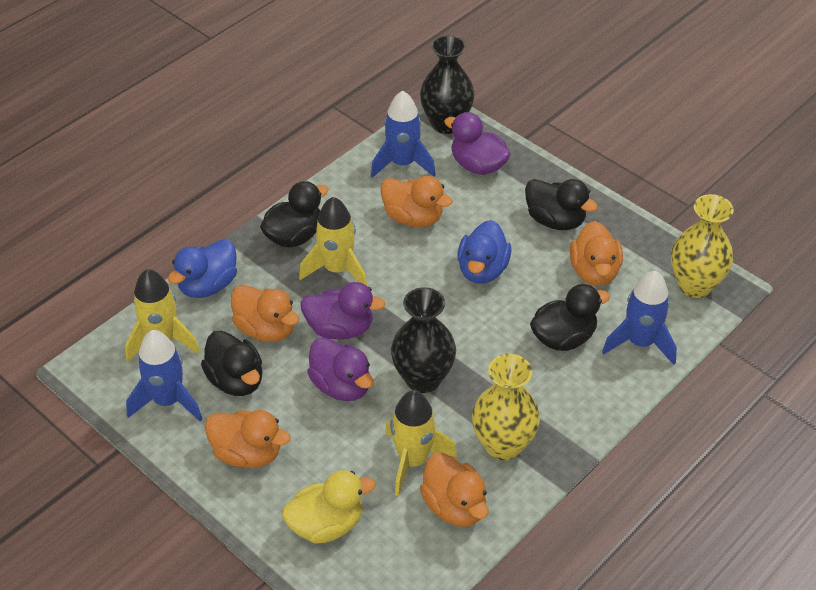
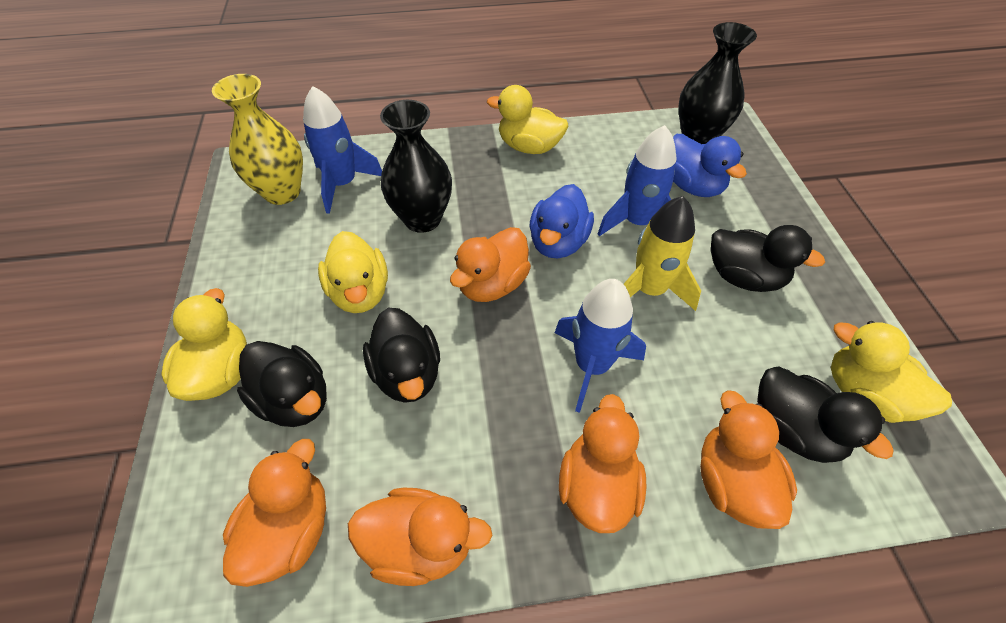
purple duck: 3 -> 0
yellow duck: 1 -> 4
yellow rocket: 3 -> 1
yellow vase: 2 -> 1

